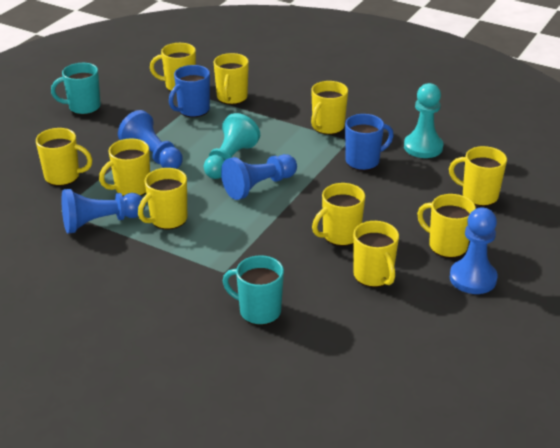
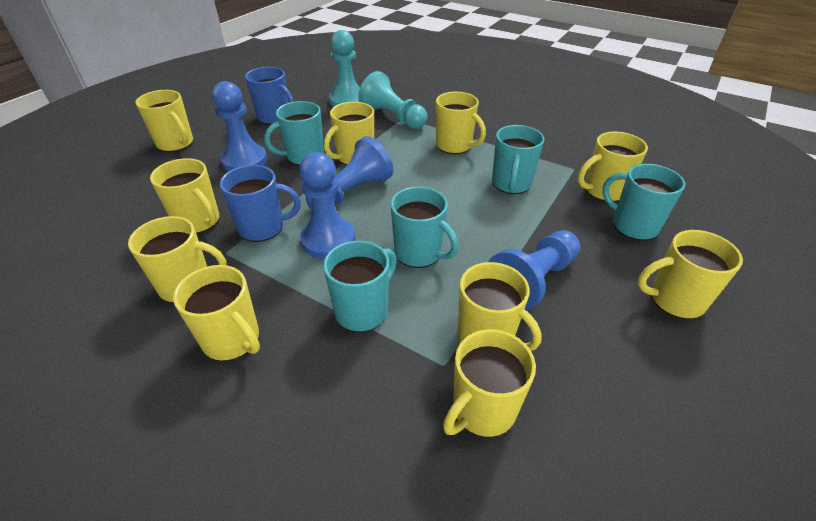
turquoise mug: 2 -> 5

